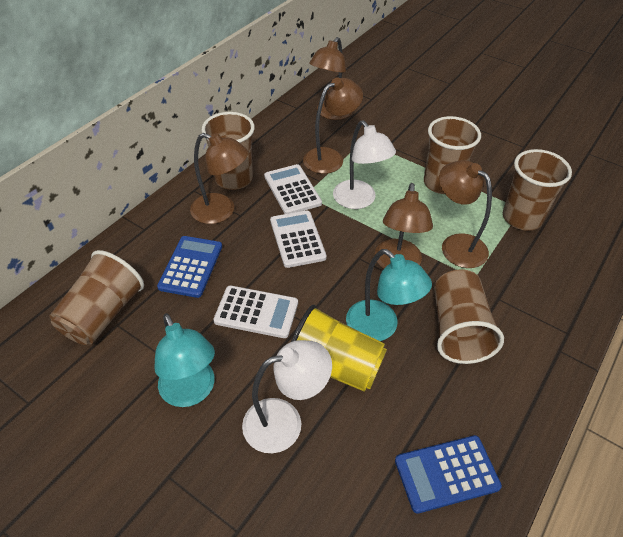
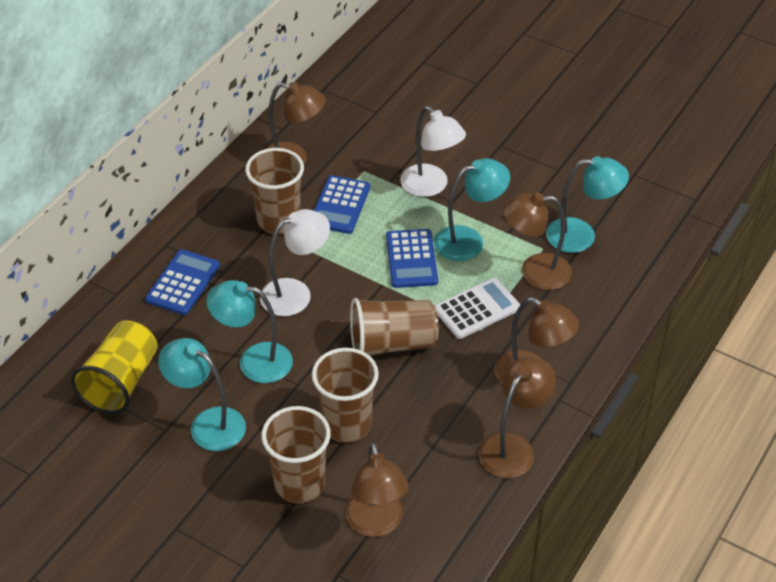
blue calculator: 2 -> 3
brown cup: 5 -> 4
turquoise lamp: 2 -> 4
white calculator: 3 -> 1

